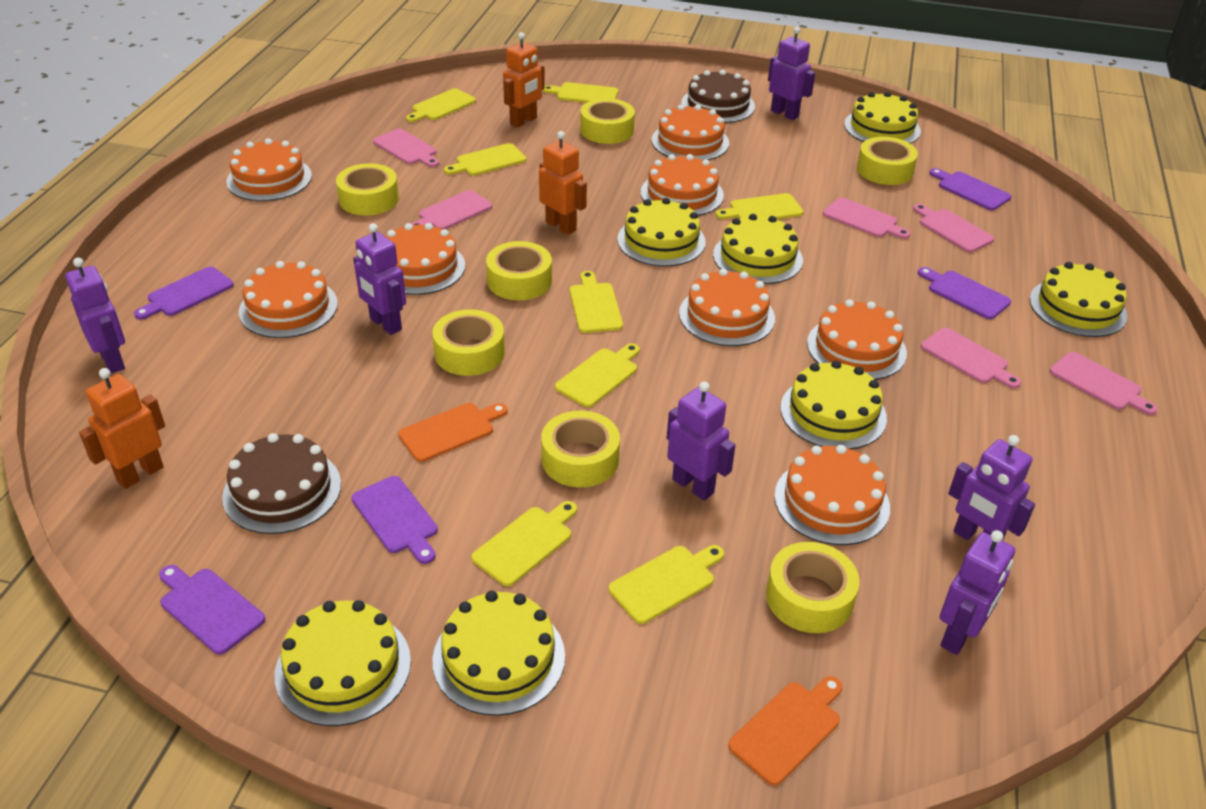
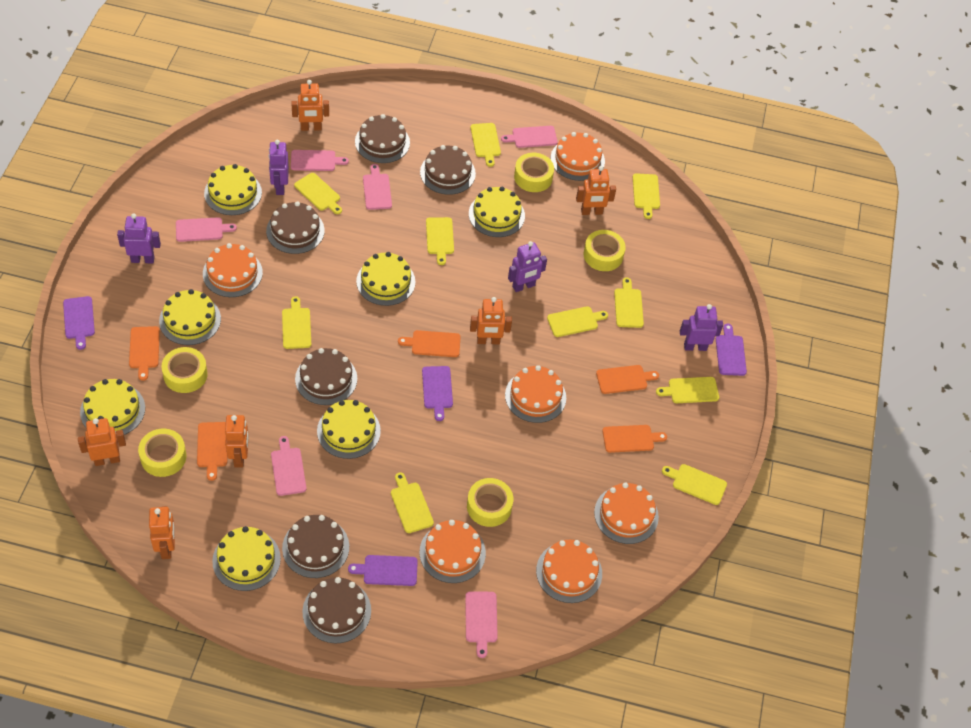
brown cake: 2 -> 6
orange cake: 8 -> 6
orange cutting board: 2 -> 5
orange robot: 3 -> 6
purple cutting board: 5 -> 4
purple robot: 6 -> 4
yellow cutting board: 8 -> 10
yellow tape: 7 -> 5

